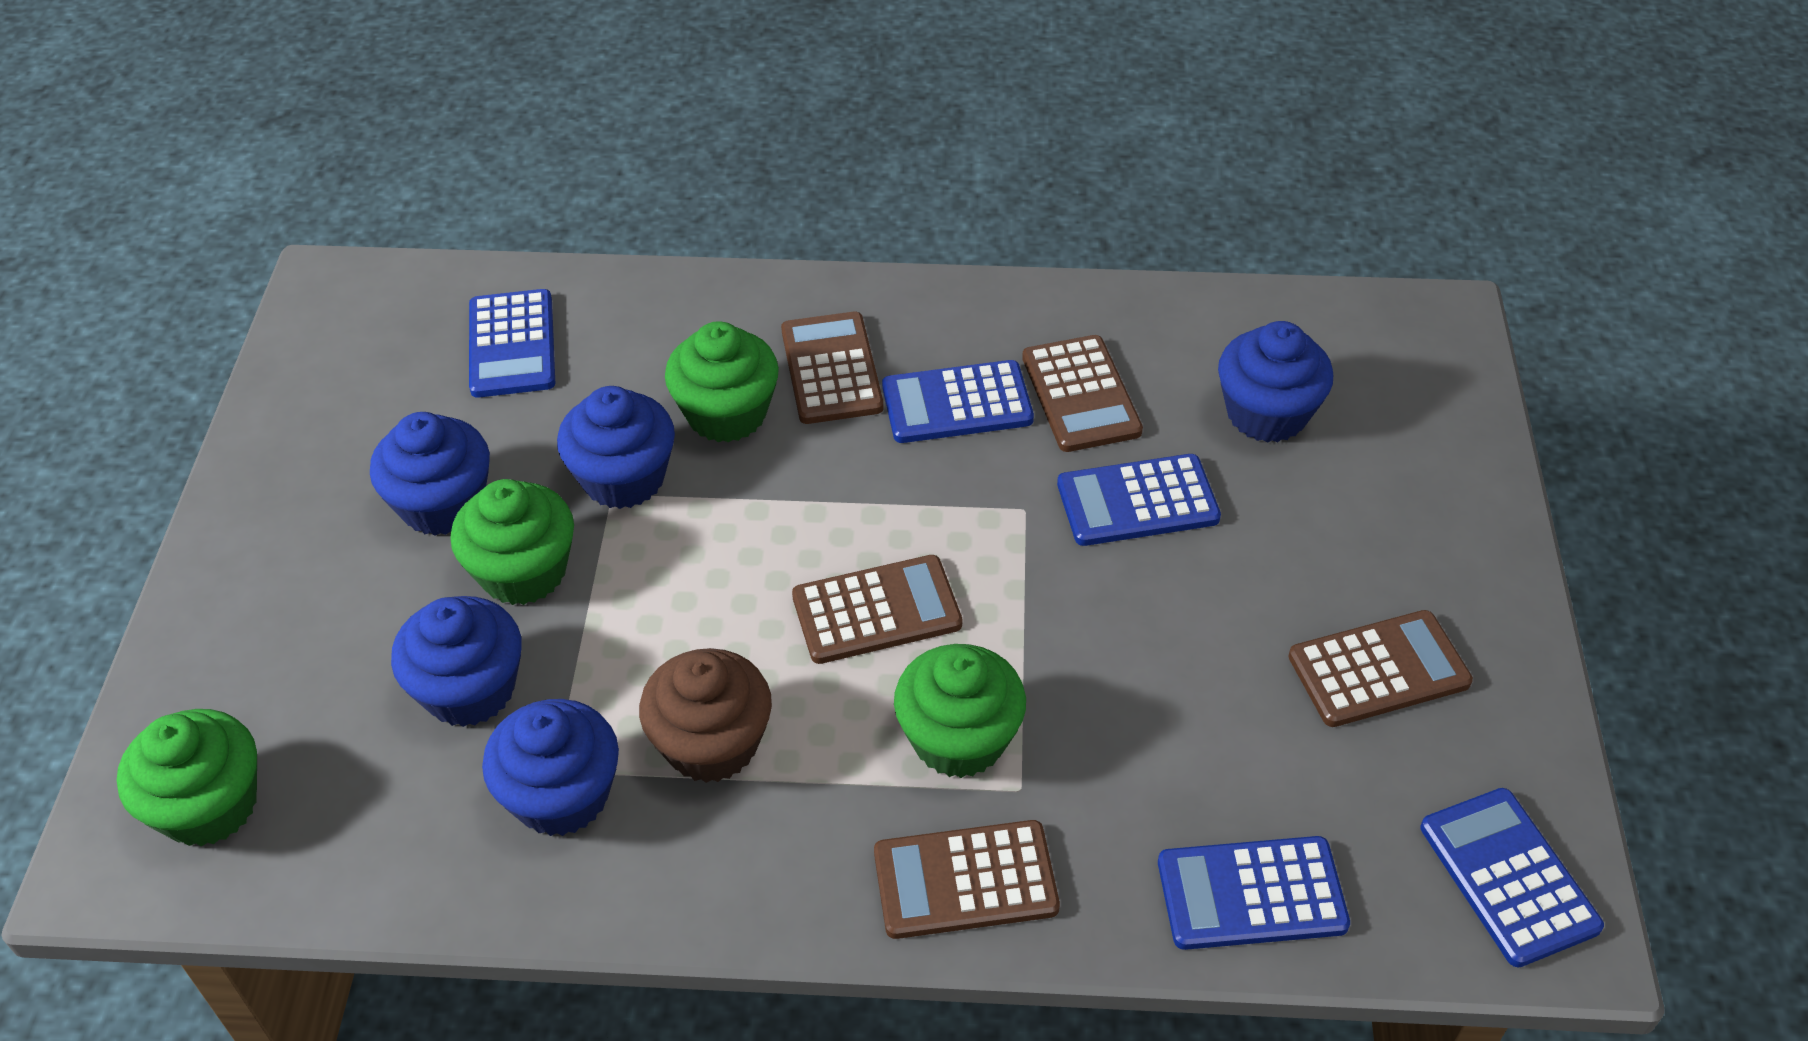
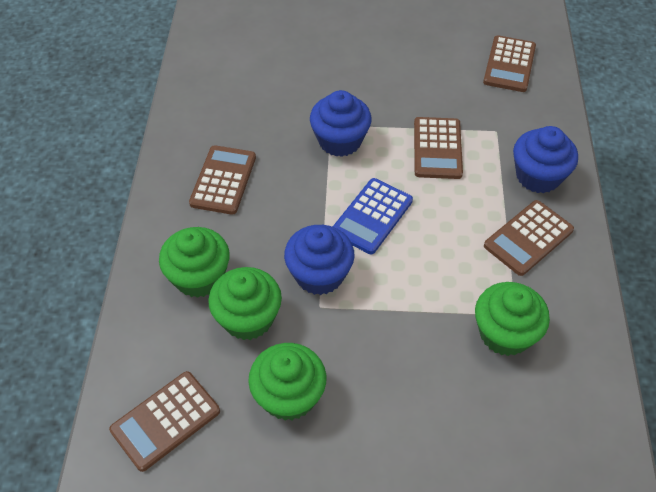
blue calculator: 5 -> 1
blue cupcake: 5 -> 3
brown cupcake: 1 -> 0

